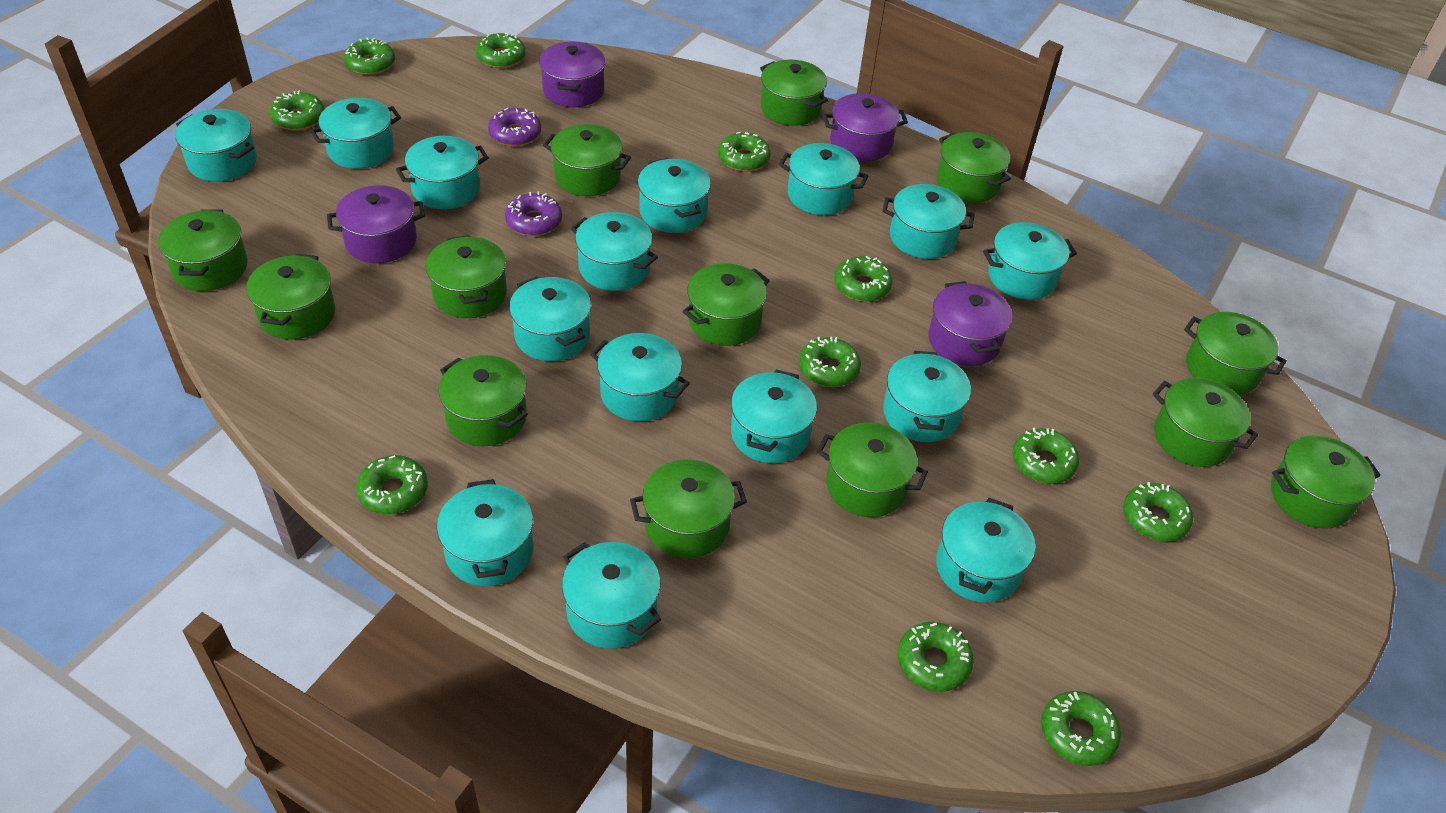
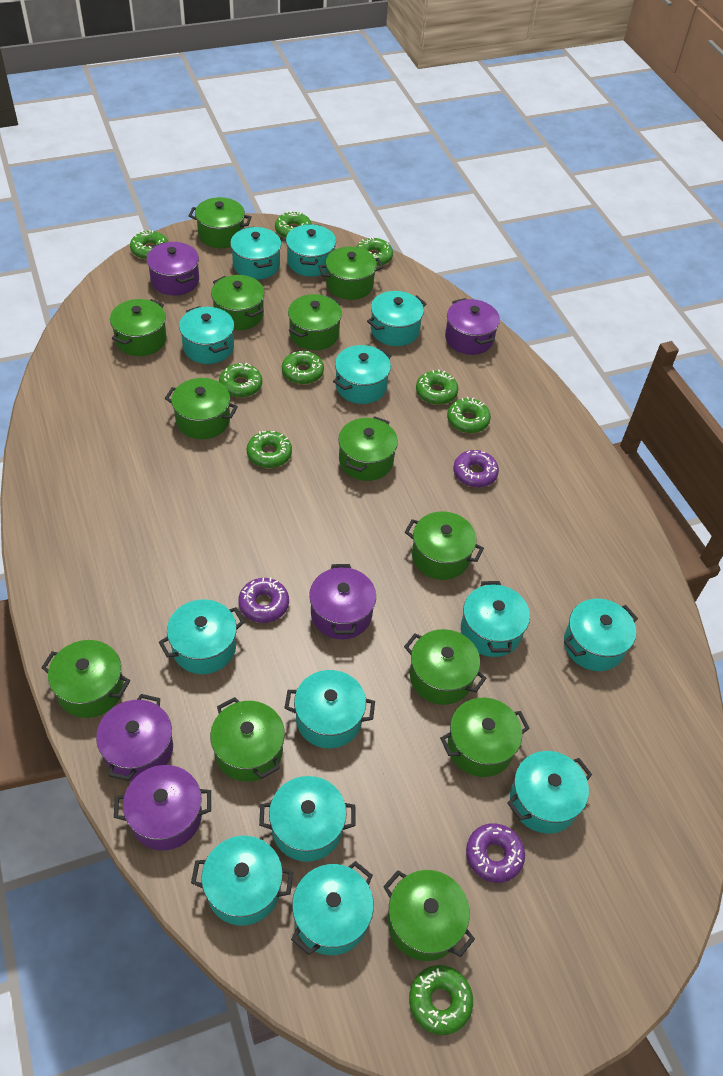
green donut: 11 -> 9
purple donut: 2 -> 3
purple pot: 4 -> 5
turquoise pot: 15 -> 13

